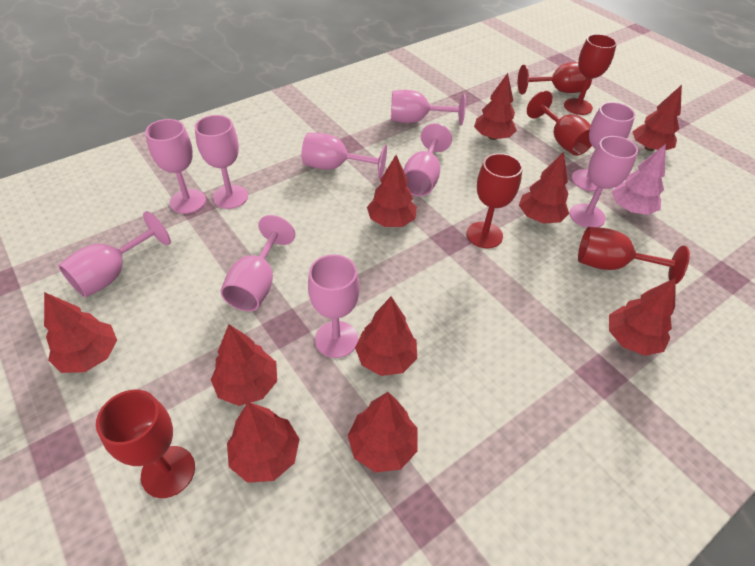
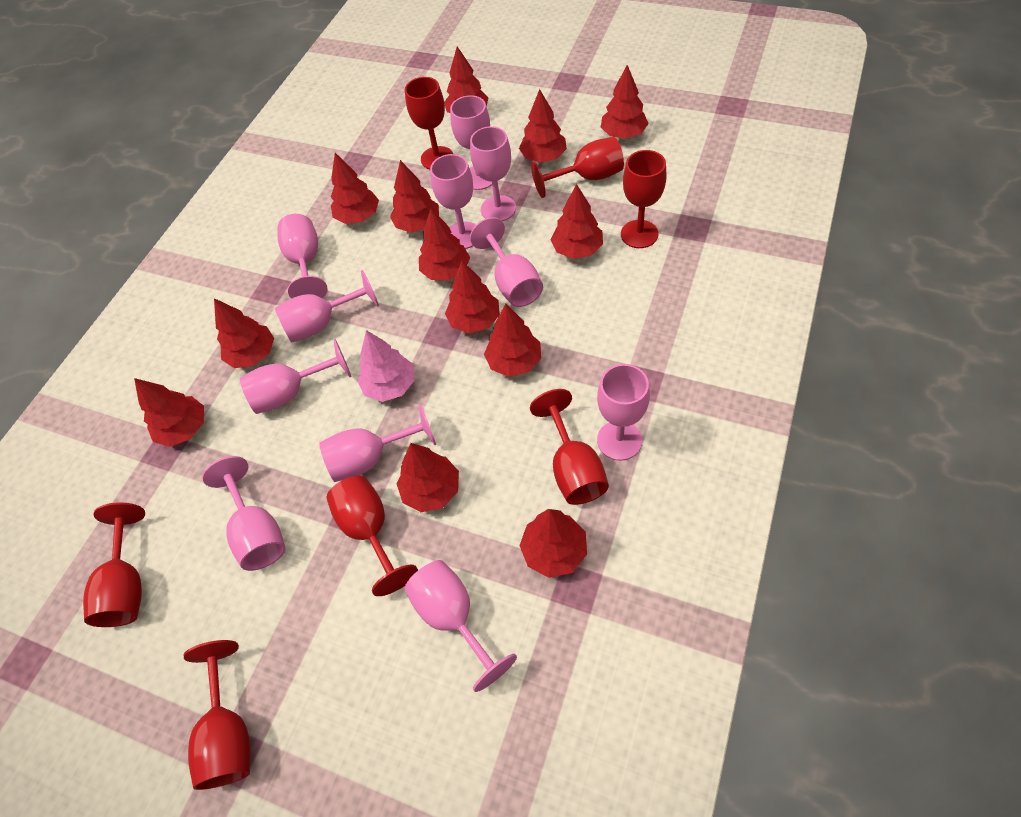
pink goblet: 10 -> 11
red goblet: 6 -> 7
red tree: 10 -> 13

